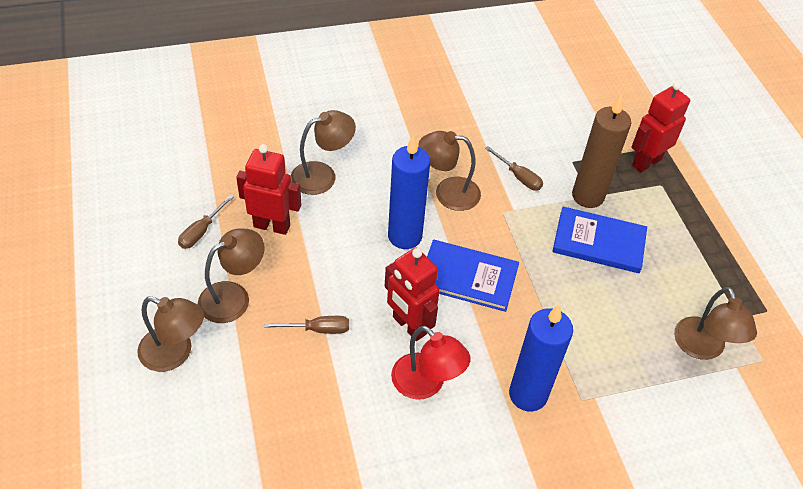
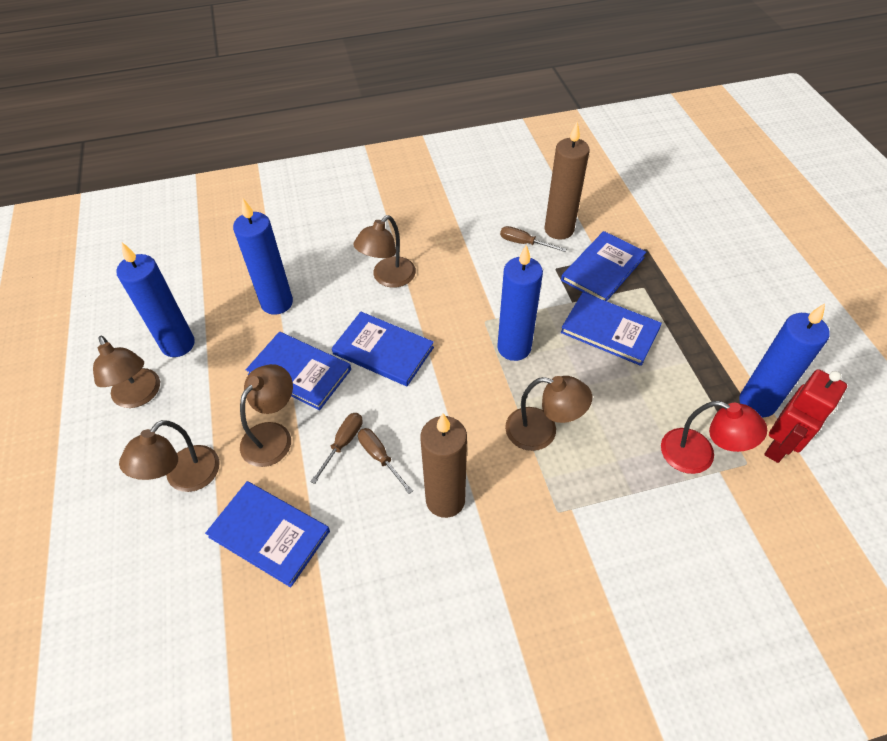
blue book: 2 -> 5
blue candle: 2 -> 4
brown candle: 1 -> 2
red robot: 3 -> 1

